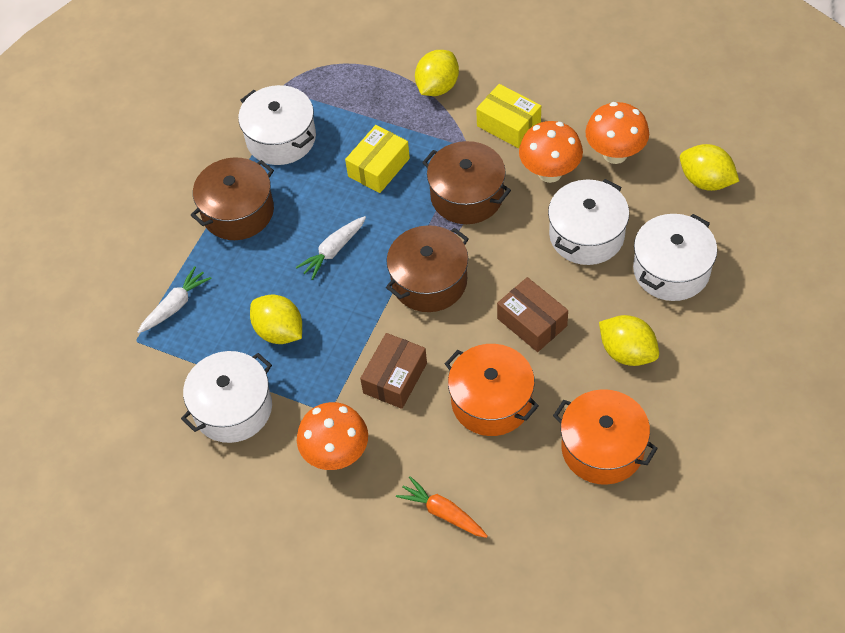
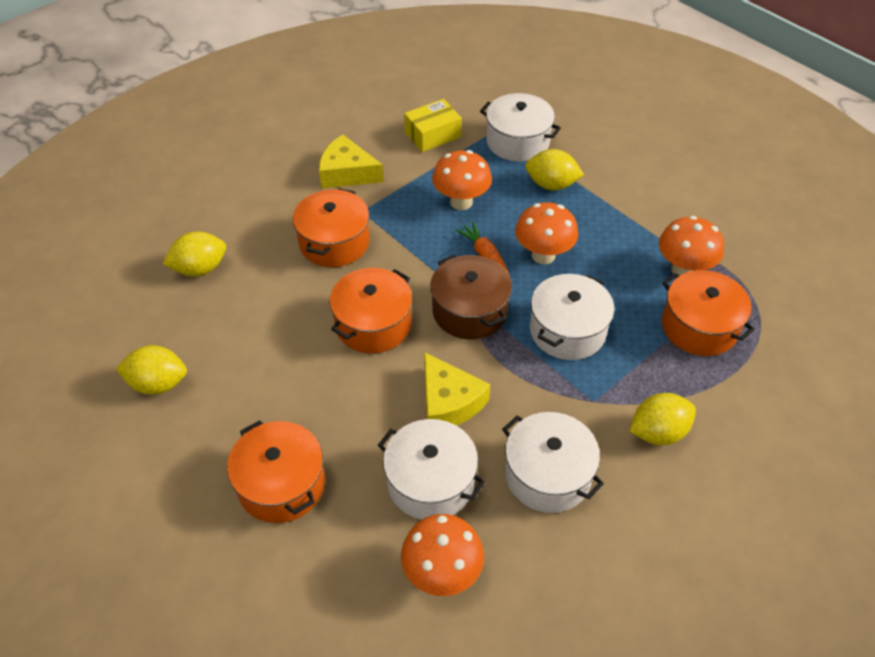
brown box: 2 -> 0
brown pot: 3 -> 1
orange mushroom: 3 -> 4
orange pot: 2 -> 4
white carrot: 2 -> 0
yellow box: 2 -> 1
yellow cheese: 0 -> 2

